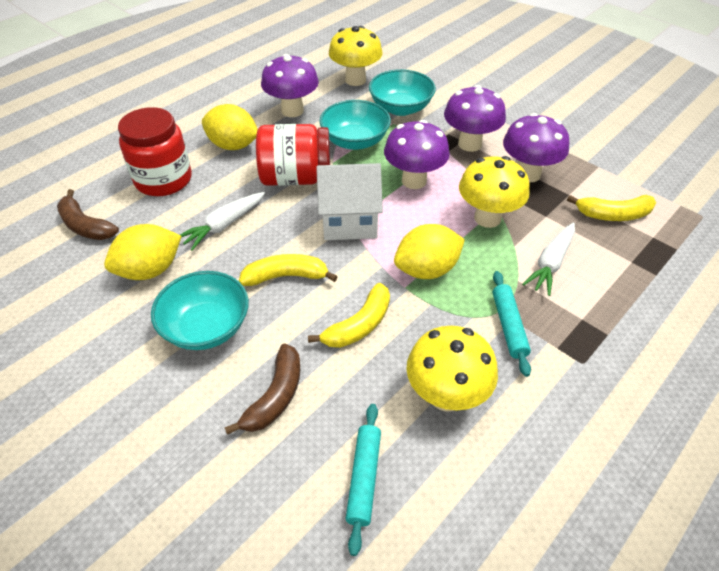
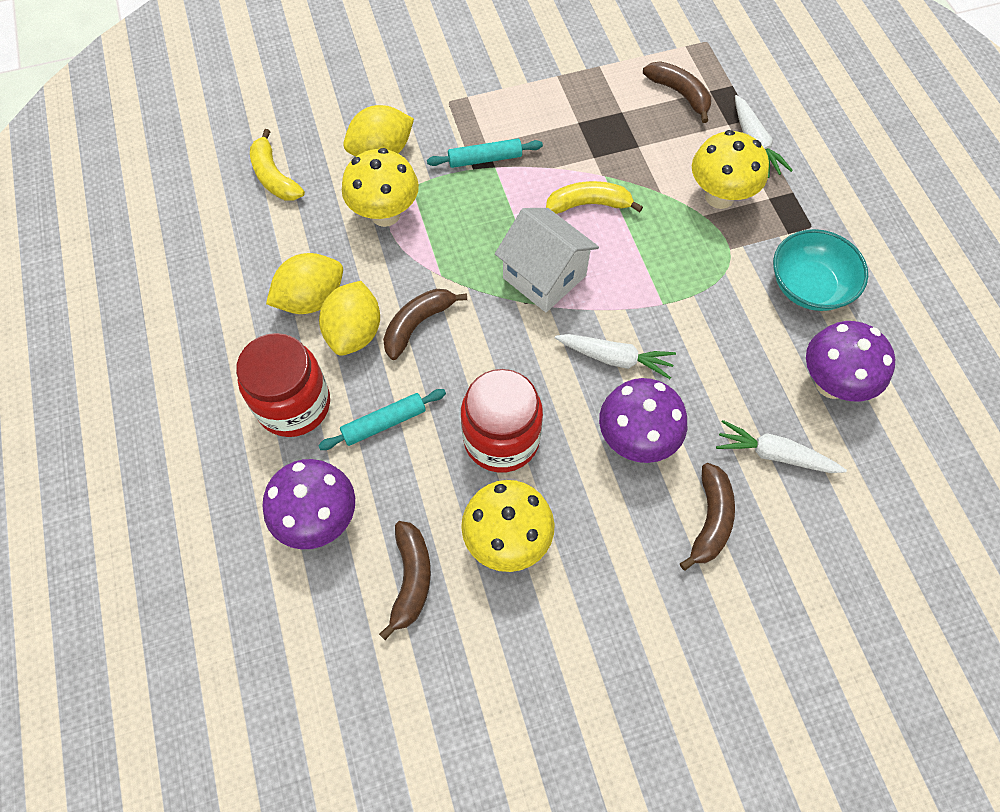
brown banana: 2 -> 4
purple mushroom: 4 -> 3
turquoise bowl: 3 -> 1
white carrot: 2 -> 3
yellow banana: 3 -> 2

